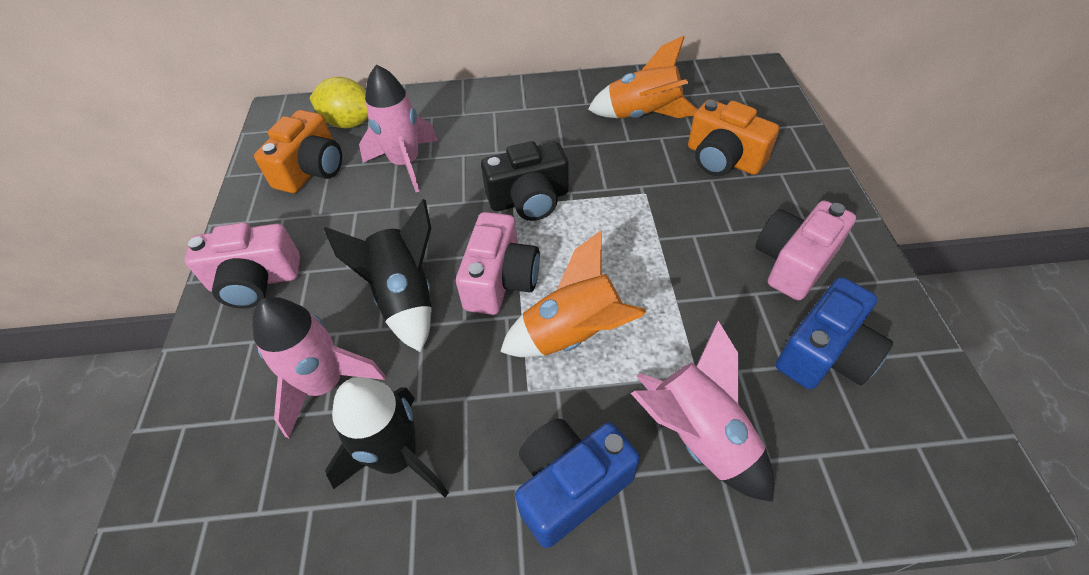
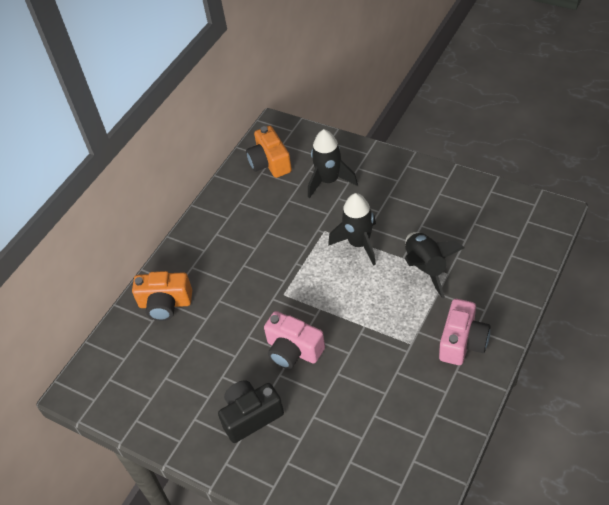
black rocket: 2 -> 3
blue camera: 2 -> 0
orange rocket: 2 -> 0
pink camera: 3 -> 2
pink rocket: 3 -> 0
yellow lemon: 1 -> 0

